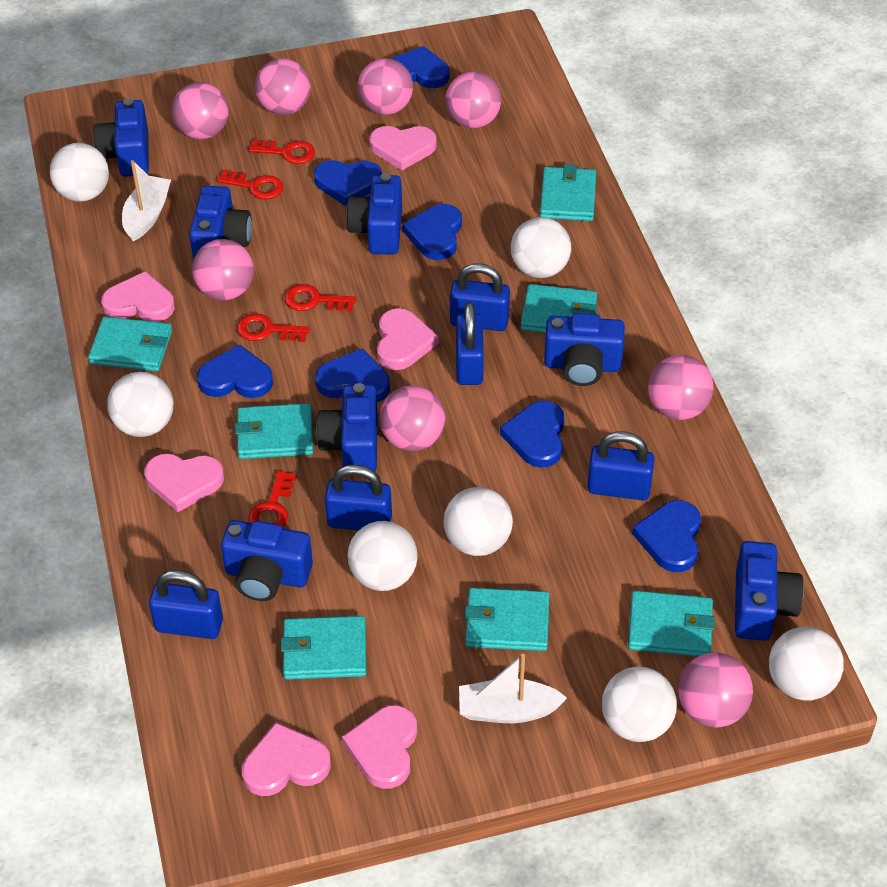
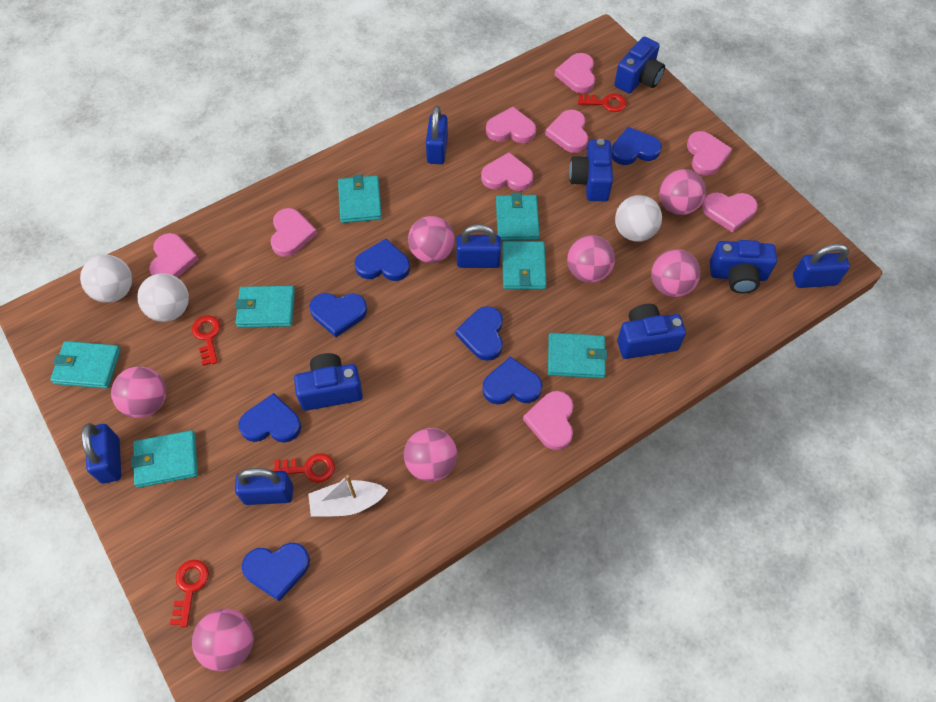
blue camera: 7 -> 5
pink ball: 8 -> 7
pink heart: 6 -> 9
red key: 5 -> 4
white ball: 7 -> 3
white boat: 2 -> 1

